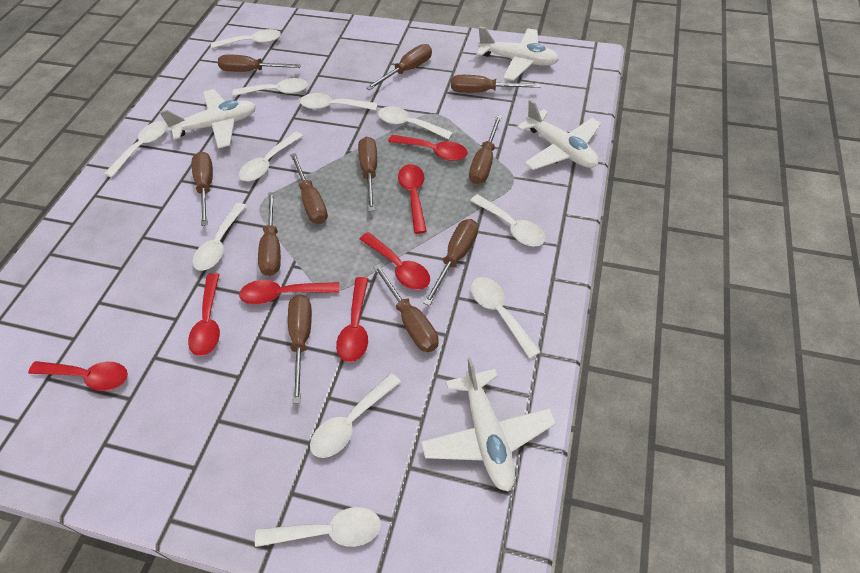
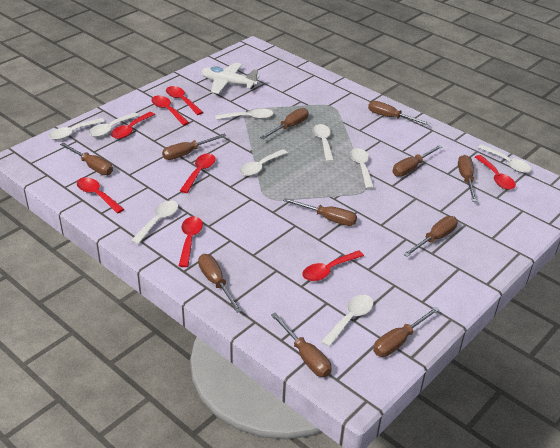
red spoon: 7 -> 8
white plane: 4 -> 1
white spoon: 11 -> 9

